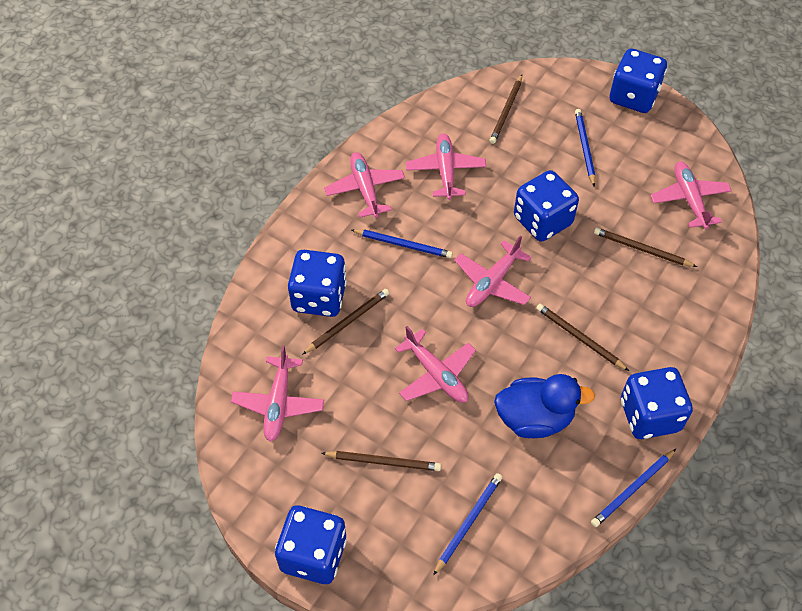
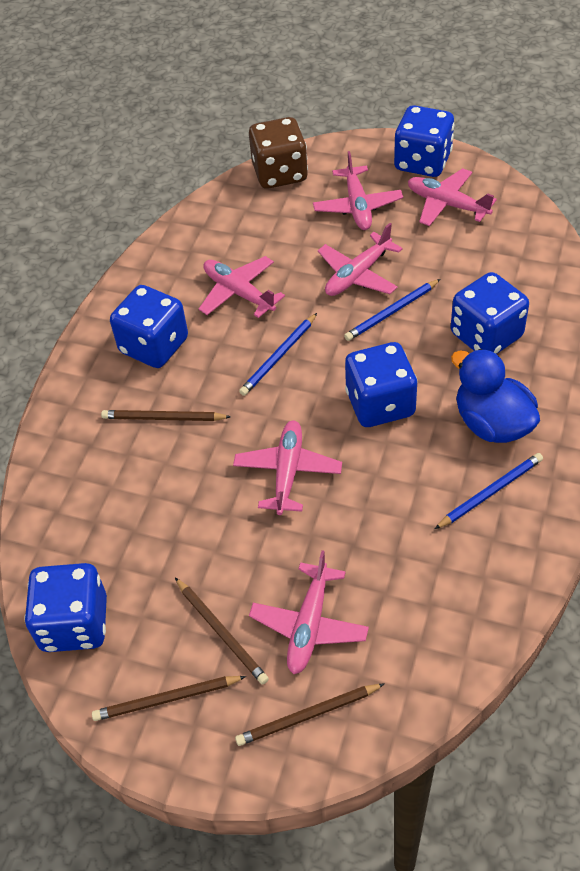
blue pencil: 4 -> 3
brown dice: 0 -> 1
brown pencil: 5 -> 4

